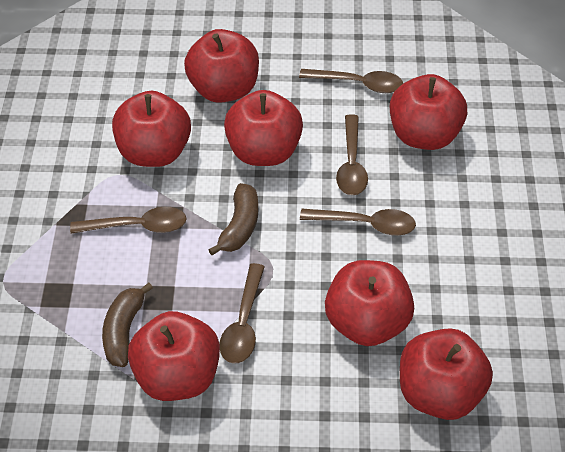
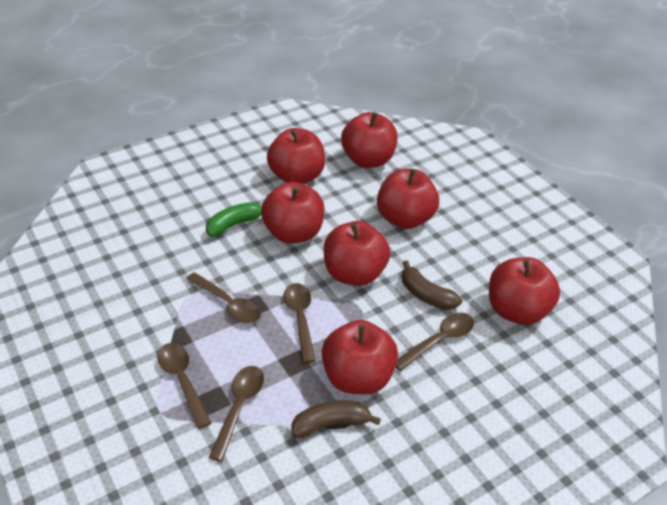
green banana: 0 -> 1

